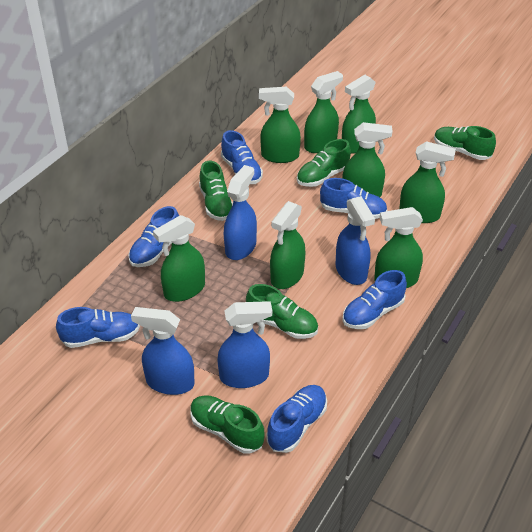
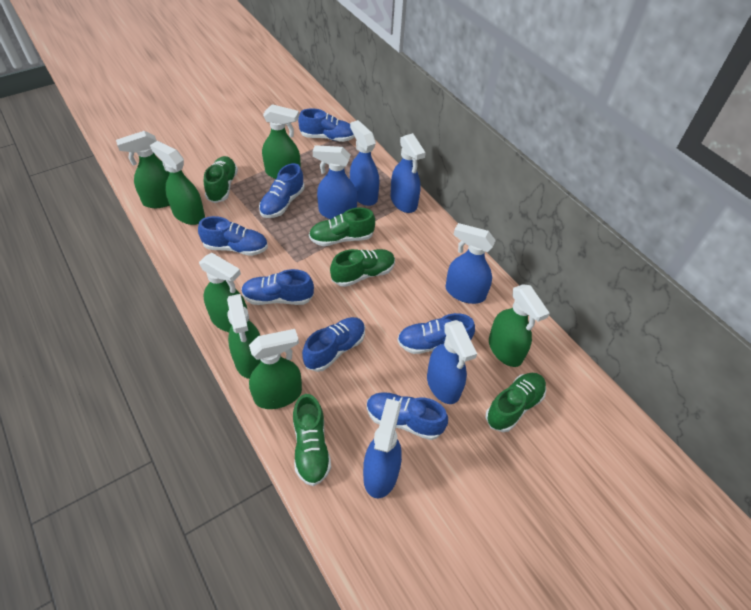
blue shoe: 6 -> 7
blue spray bottle: 4 -> 6
green spray bottle: 8 -> 7

